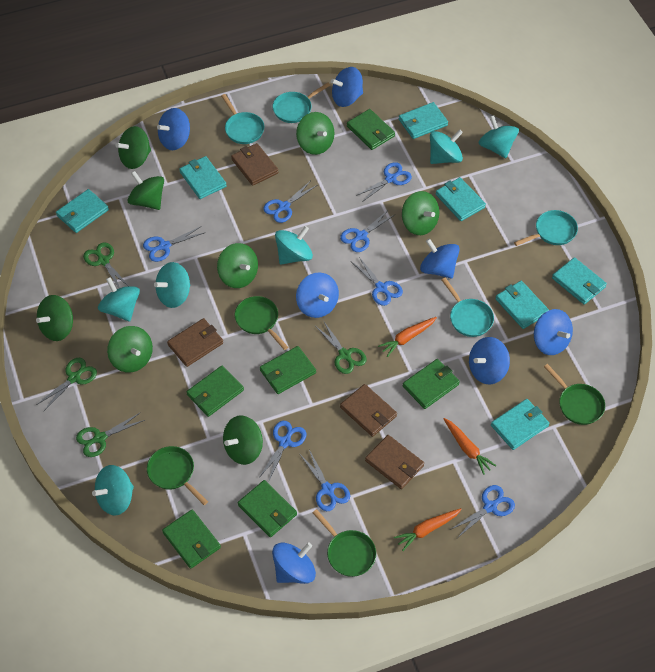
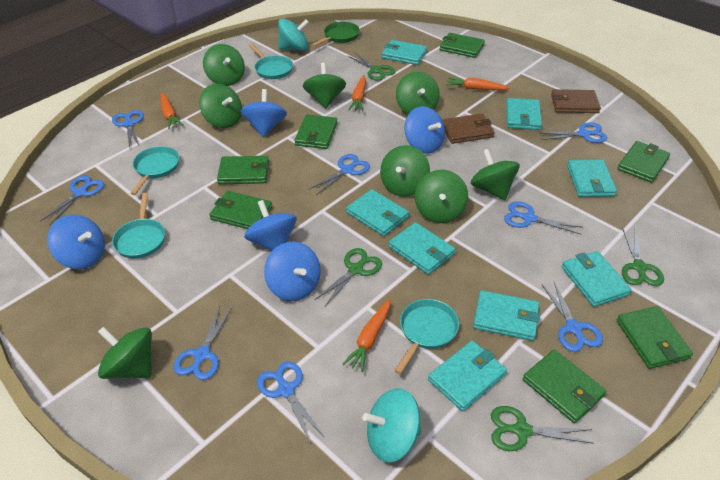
blue spinning top: 7 -> 5
brown wallet: 4 -> 2
green pan: 4 -> 1
green wallet: 6 -> 7
orange carrot: 3 -> 4
turquoise spinning top: 6 -> 2
turquoise wallet: 7 -> 8

